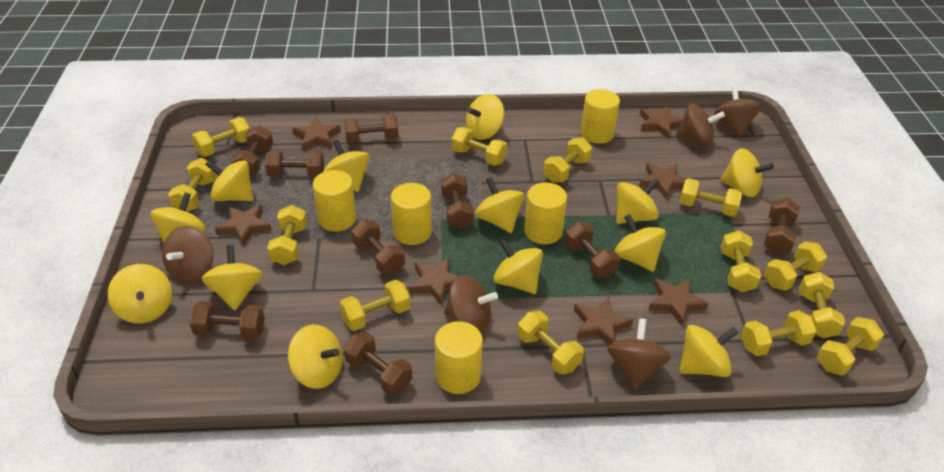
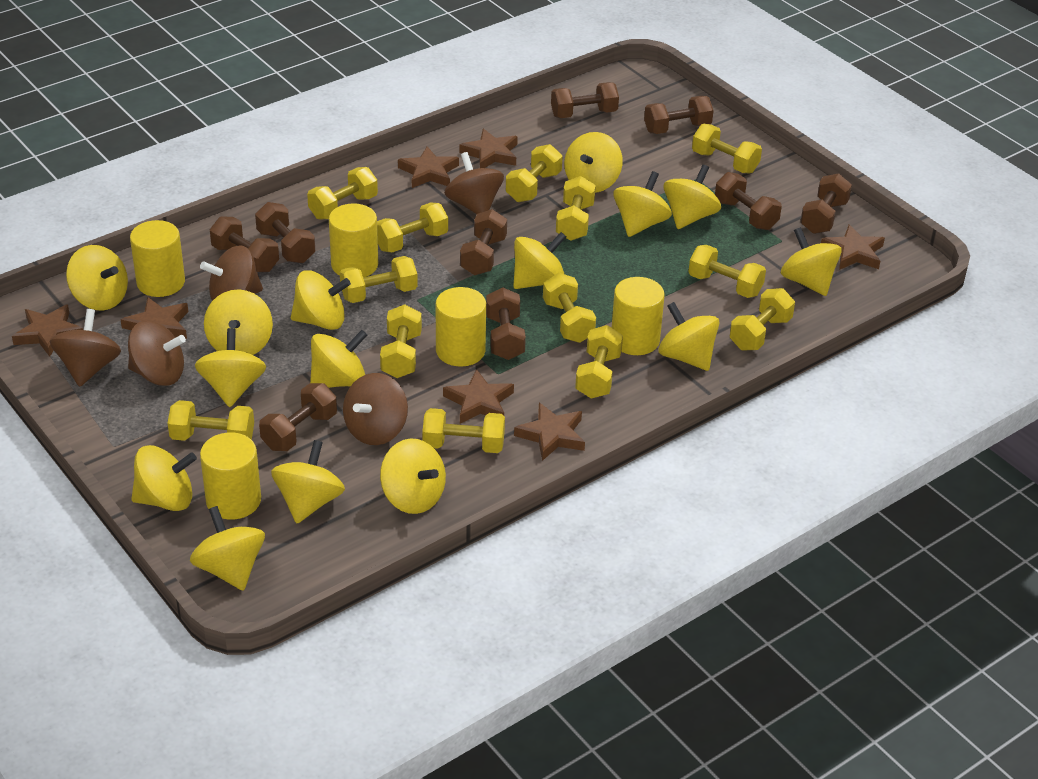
yellow spinning top: 13 -> 15

